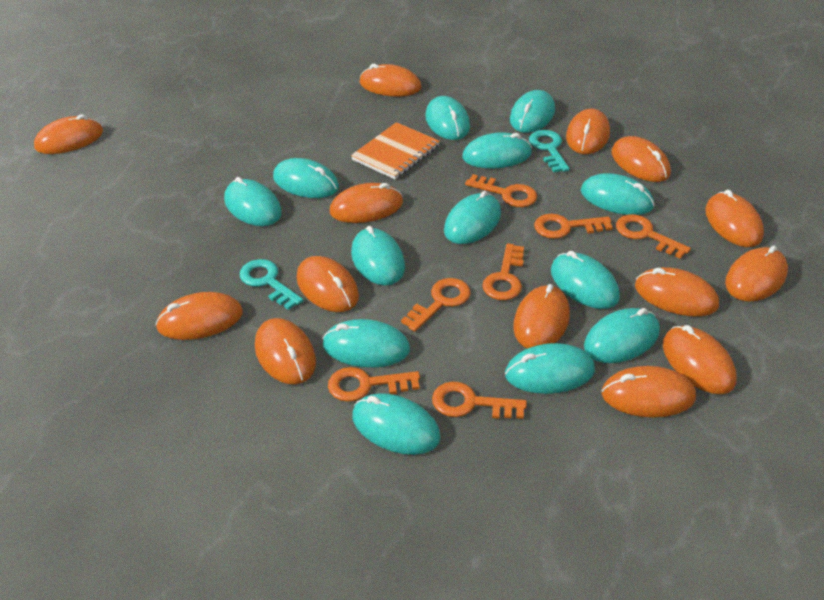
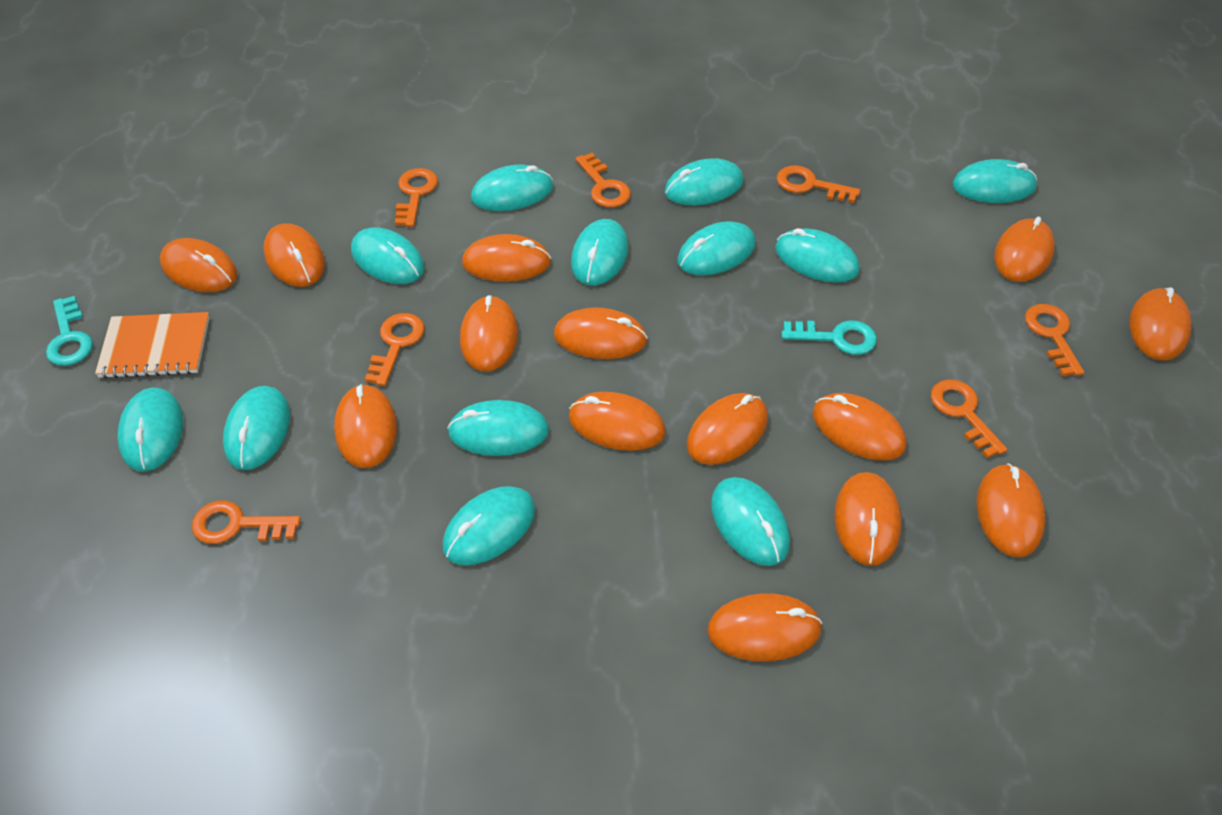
turquoise mouse: 13 -> 12

